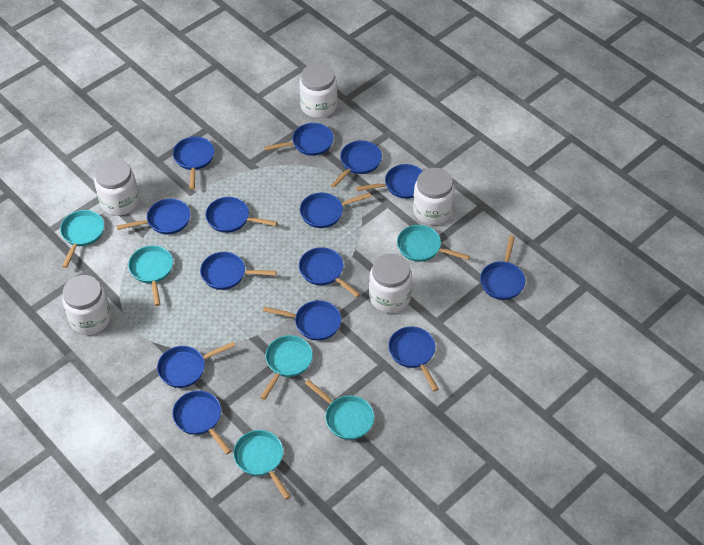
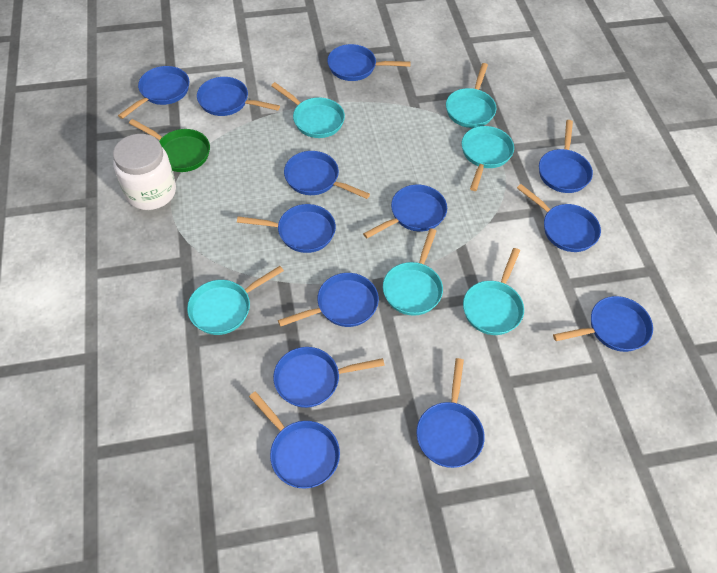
blue pan: 14 -> 13
green pan: 0 -> 1
white jar: 5 -> 1

